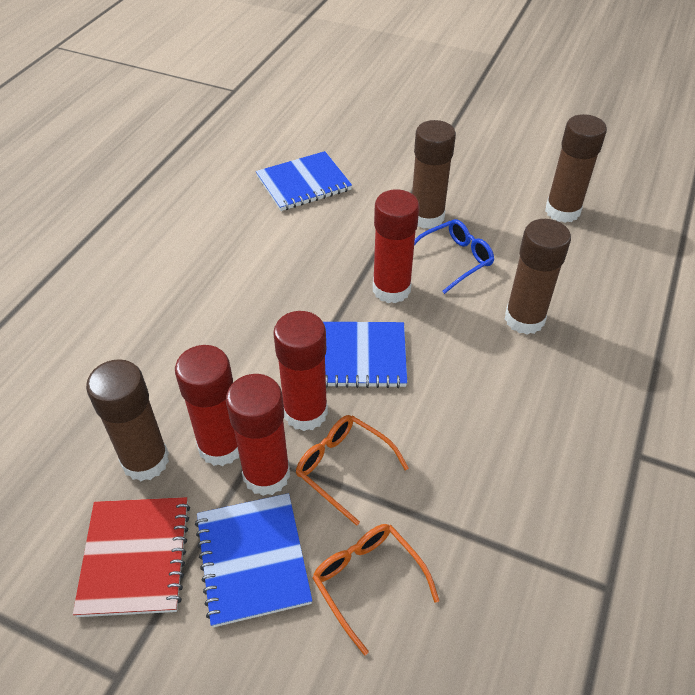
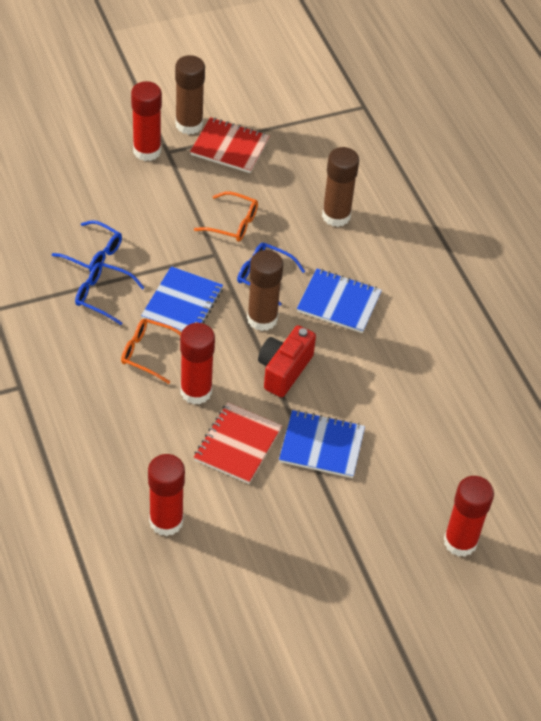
blue glasses: 1 -> 3
brown glue stick: 4 -> 3
red camera: 0 -> 1
red notebook: 1 -> 2

